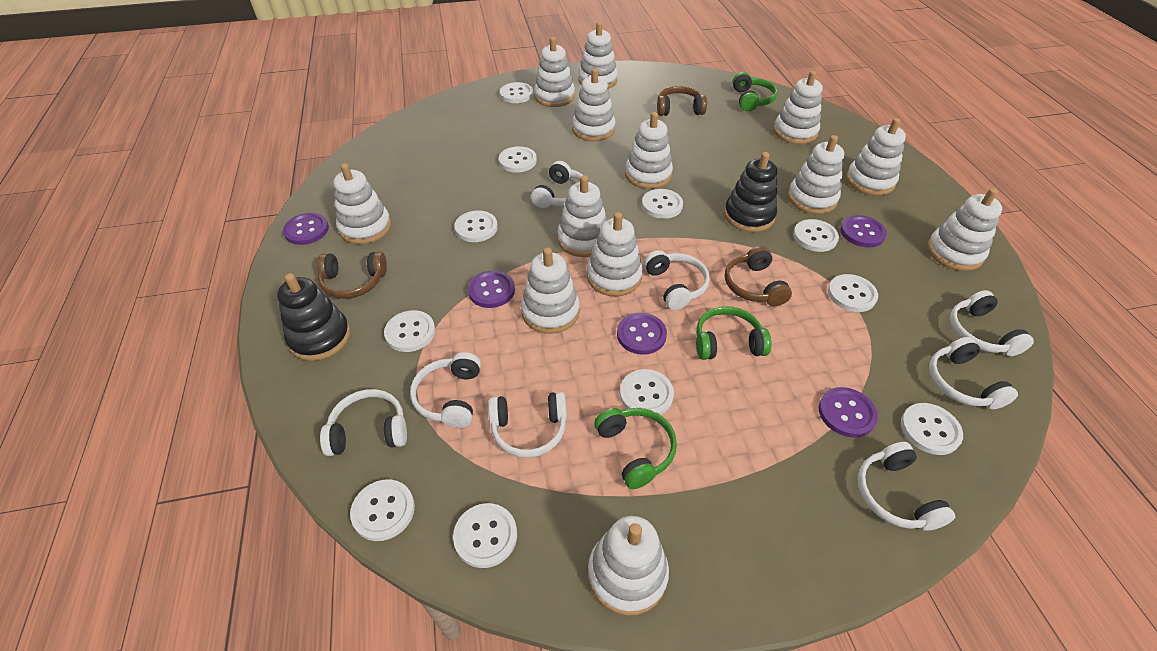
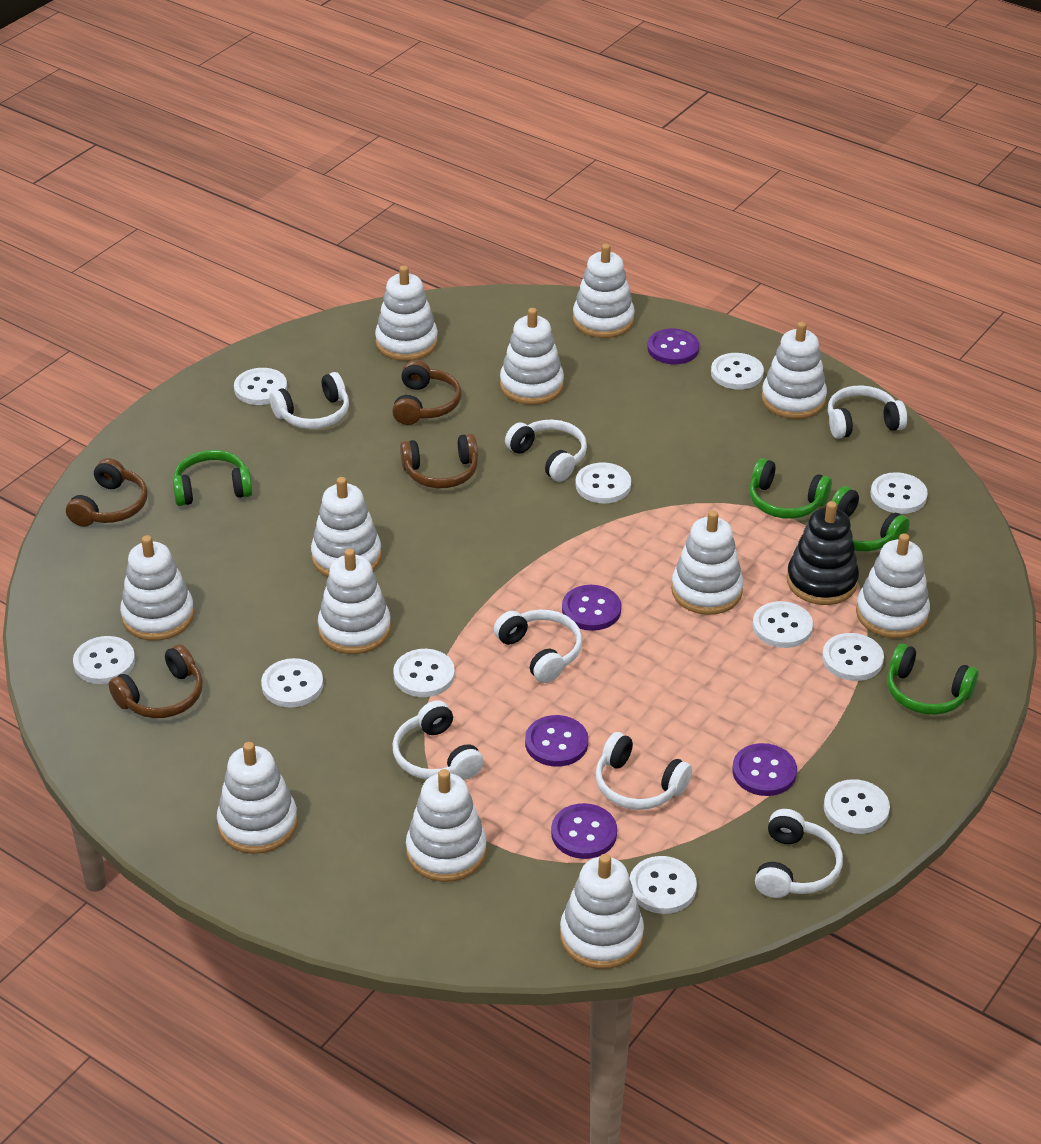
black stacking toy: 2 -> 1
brown headphones: 3 -> 4
green headphones: 3 -> 4
white headphones: 8 -> 7
white stacking toy: 13 -> 12

